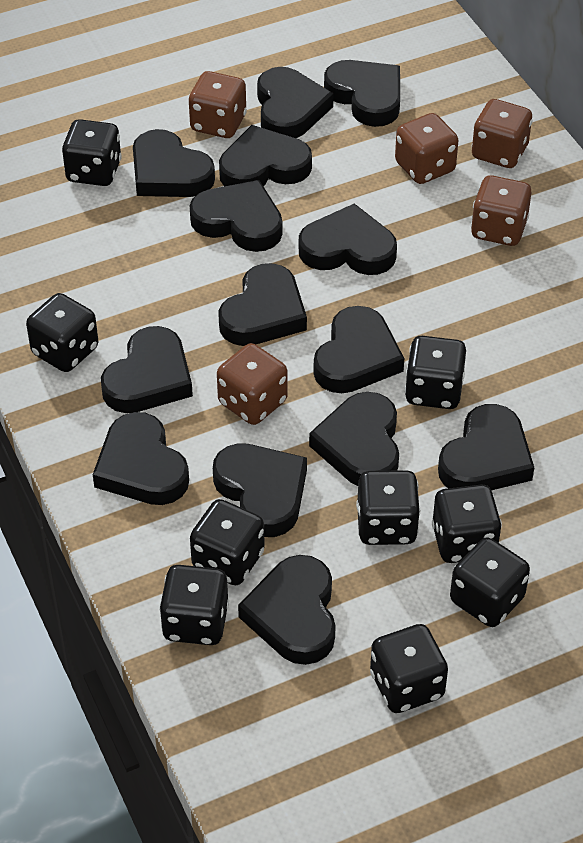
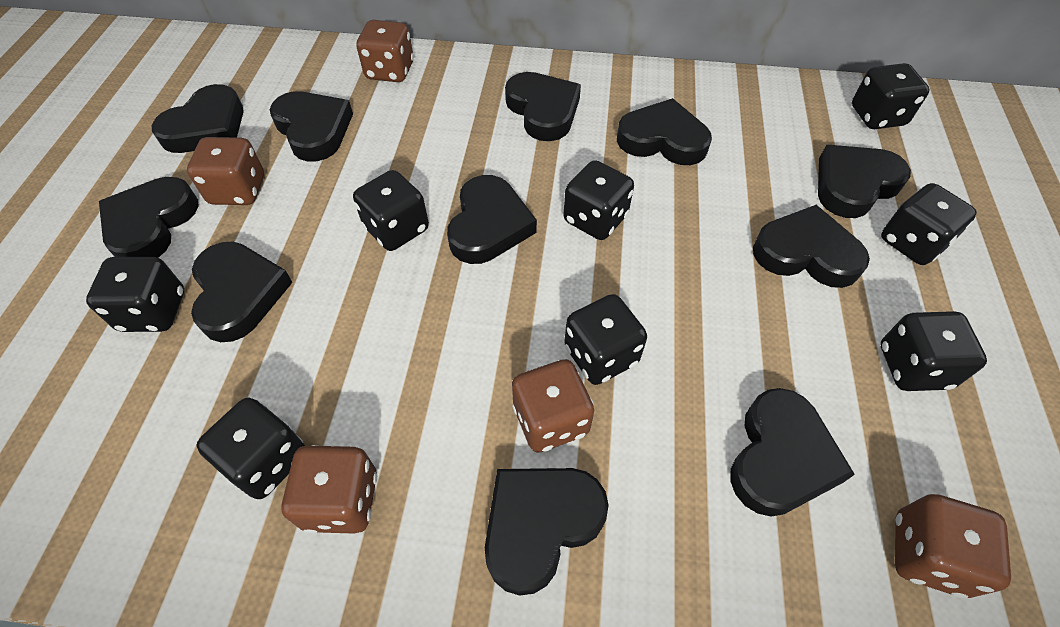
black dice: 9 -> 8
black heart: 14 -> 11

